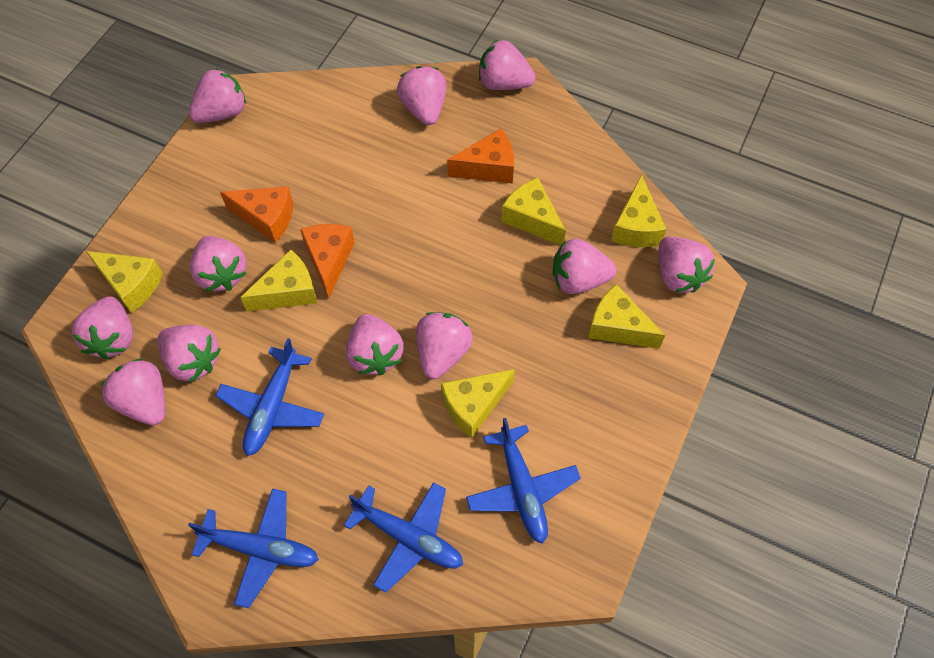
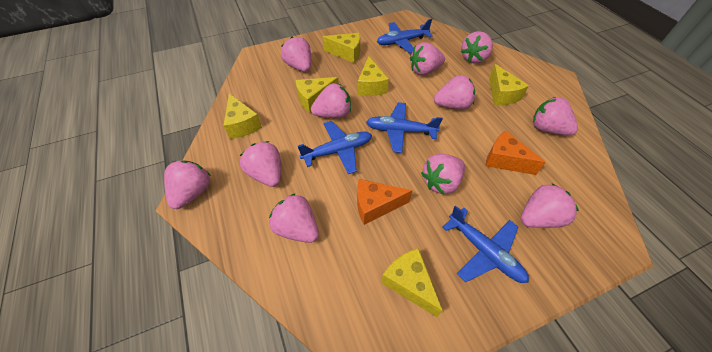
orange cheese: 3 -> 2

